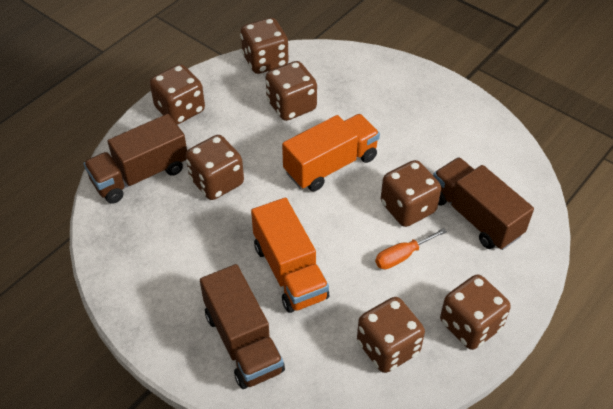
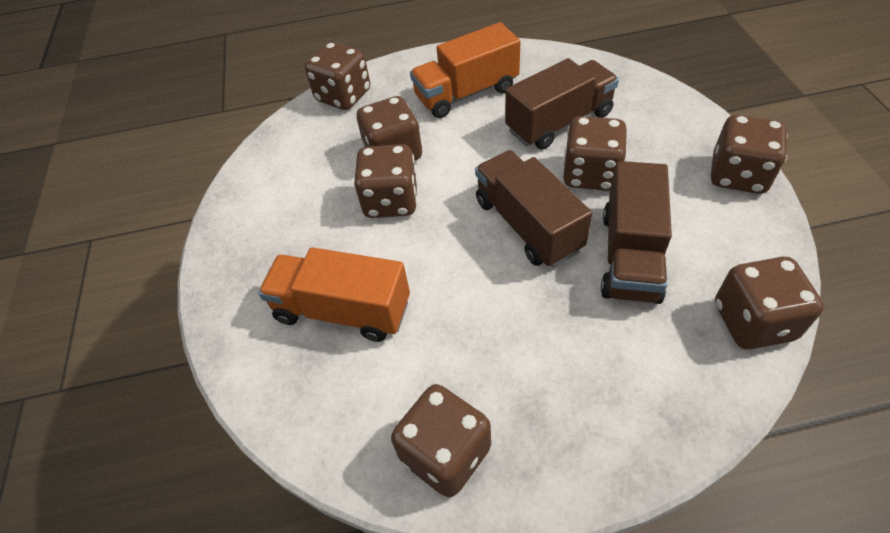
orange screwdriver: 1 -> 0

